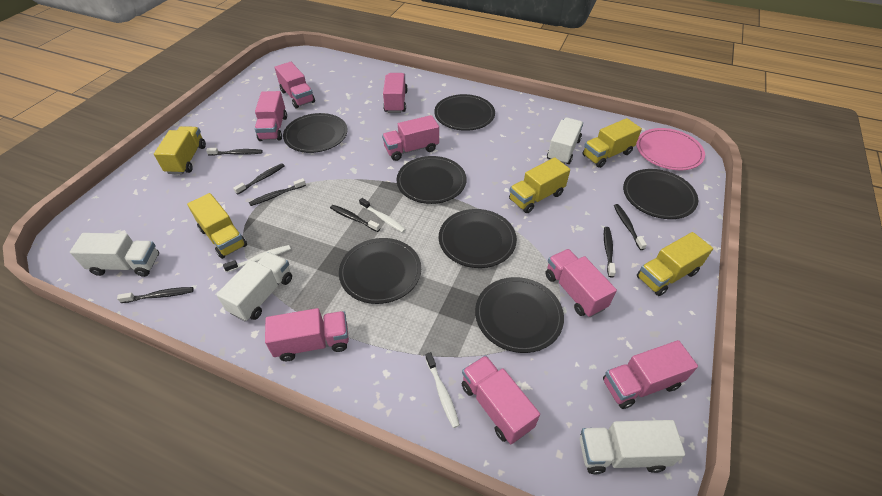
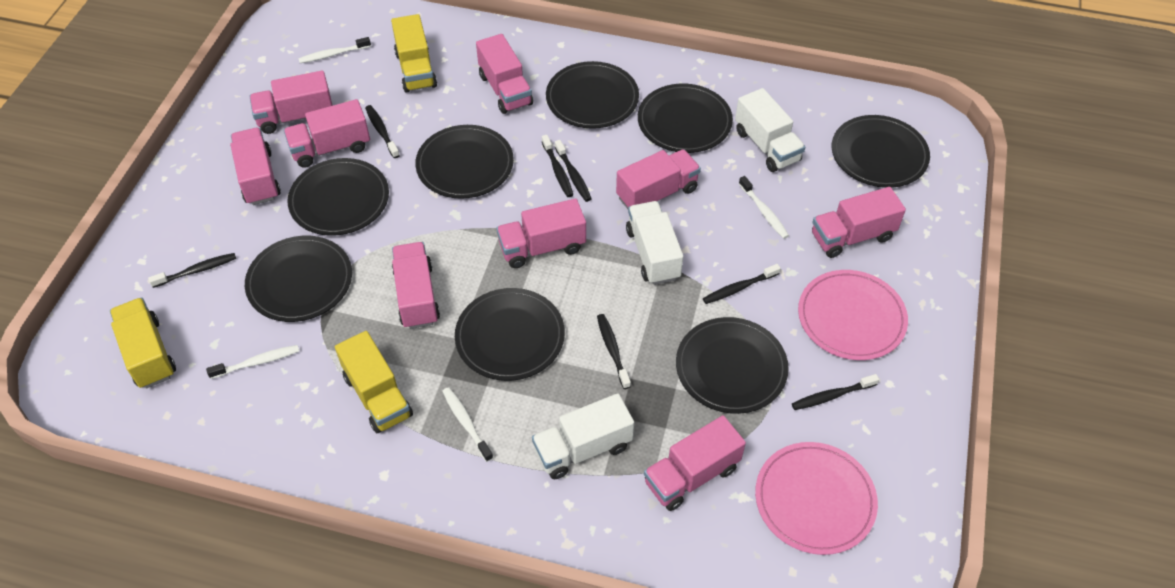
black plate: 7 -> 8
pink plate: 1 -> 2
pink truck: 8 -> 9
white toothbrush: 3 -> 4
white truck: 4 -> 3
yellow truck: 5 -> 3

